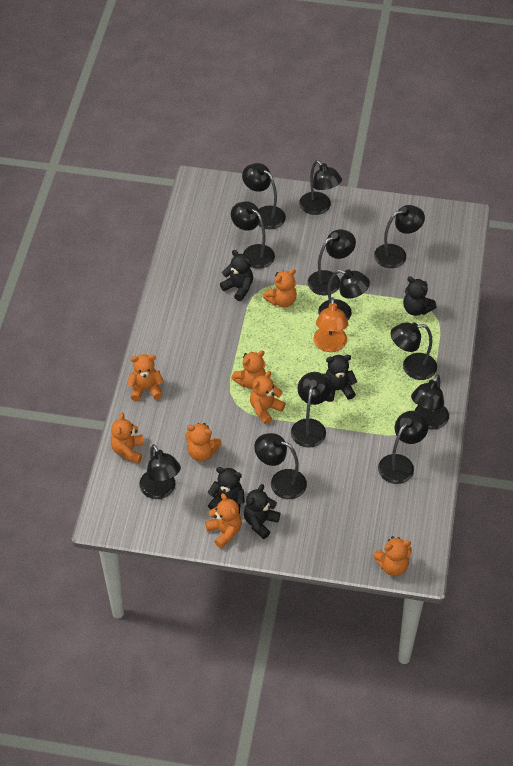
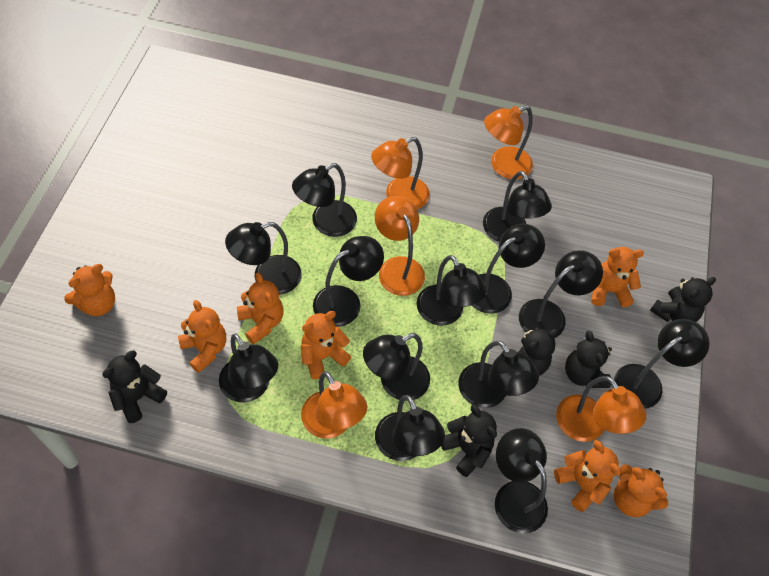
black lamp: 12 -> 13
orange lamp: 1 -> 5
orange teddy bear: 8 -> 7

